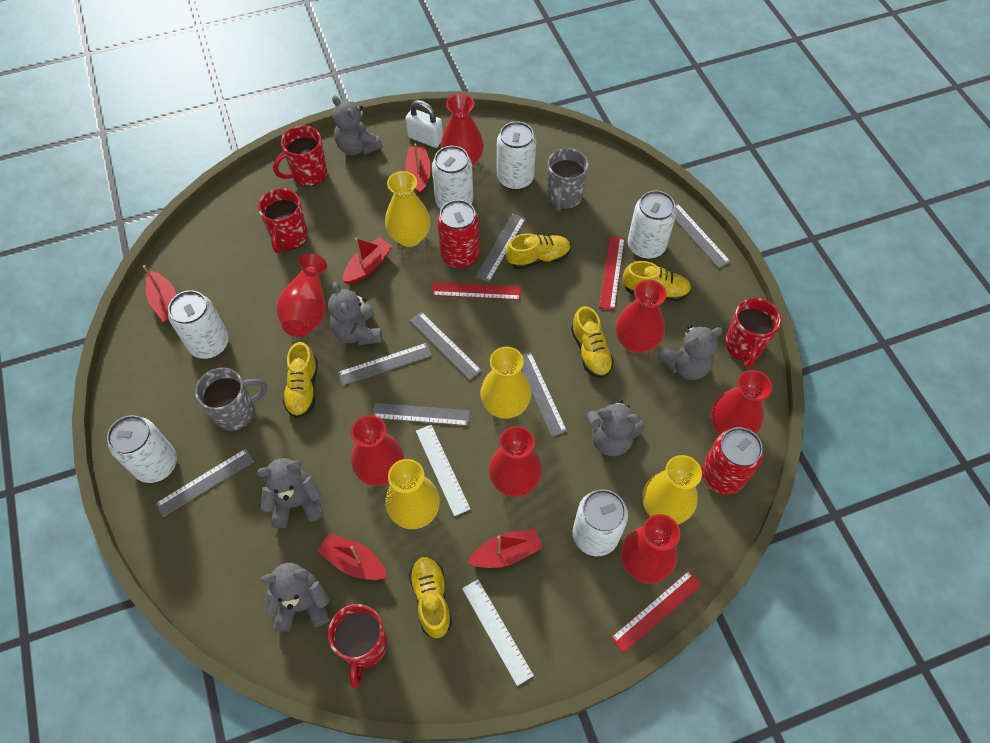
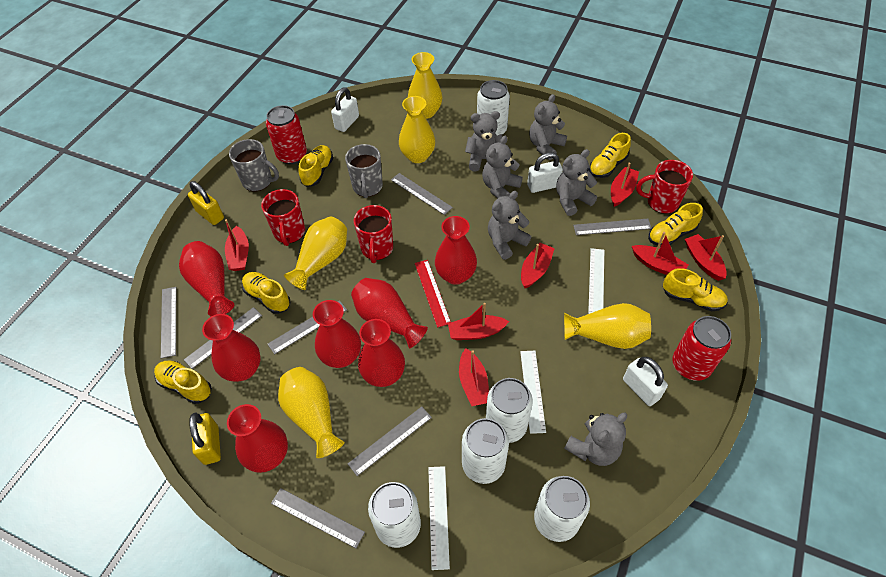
red boat: 5 -> 7
red mug: 4 -> 3
red ruler: 3 -> 1
white can: 6 -> 5
white padlock: 1 -> 3
white ruler: 2 -> 3
yellow padlock: 0 -> 2
yellow shoe: 5 -> 6
yellow vase: 4 -> 5

